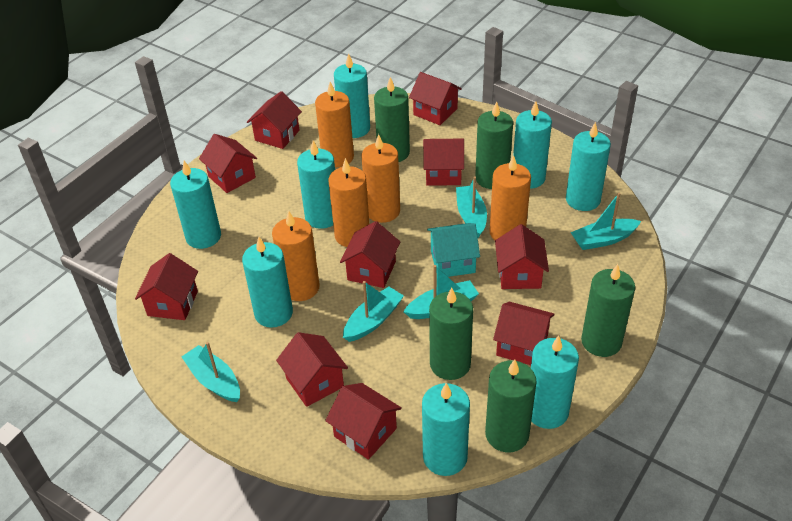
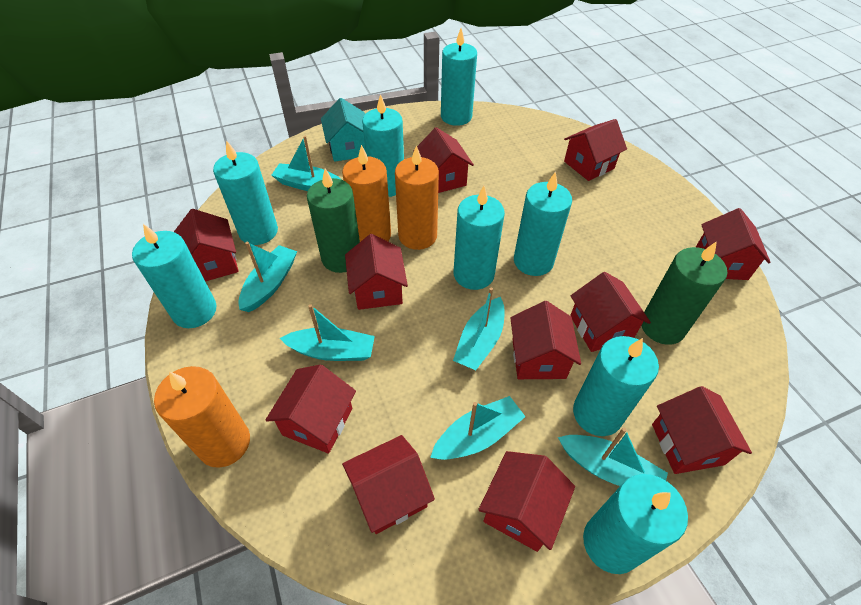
green candle: 5 -> 2
orange candle: 5 -> 3
red house: 10 -> 11
turquoise boat: 5 -> 6

